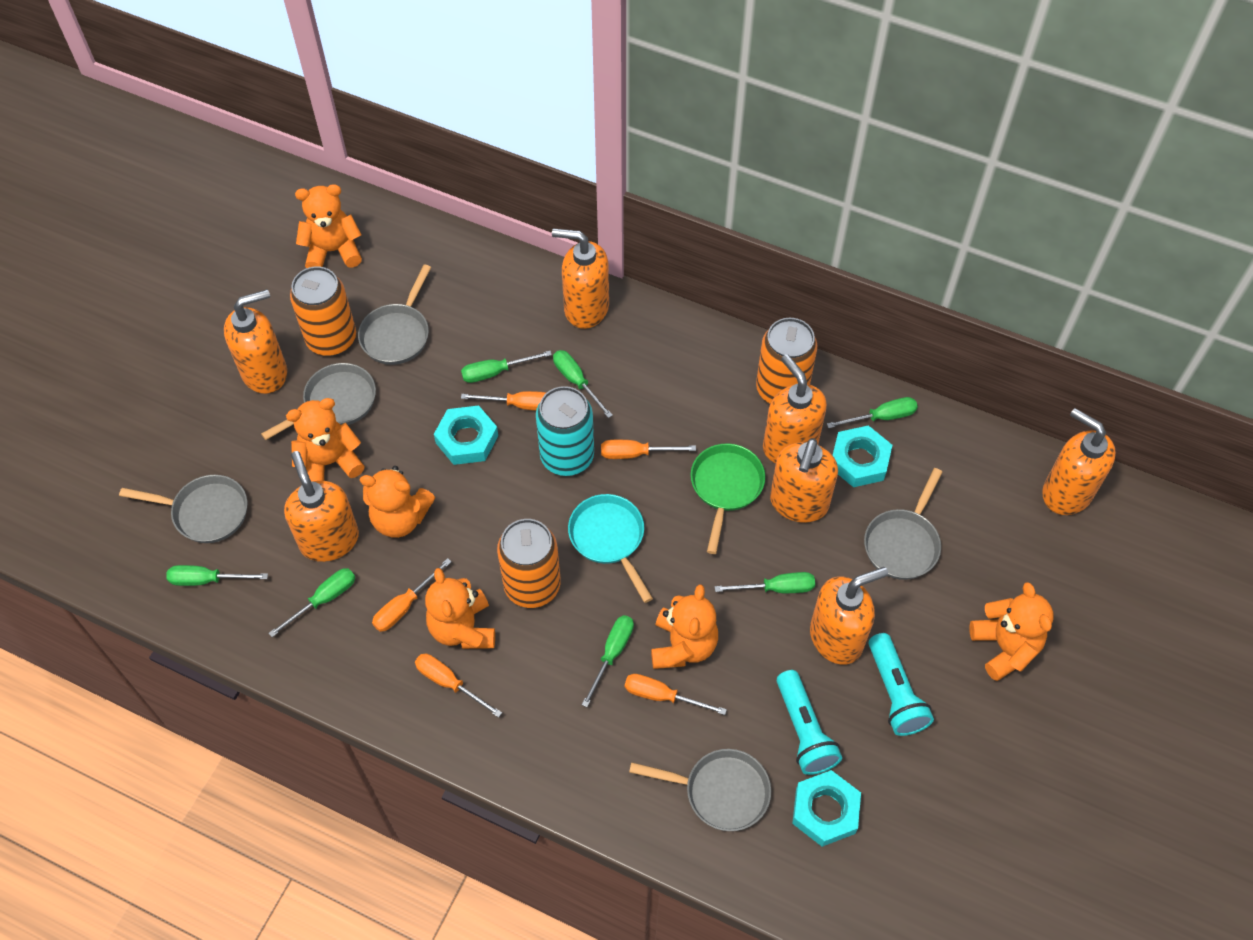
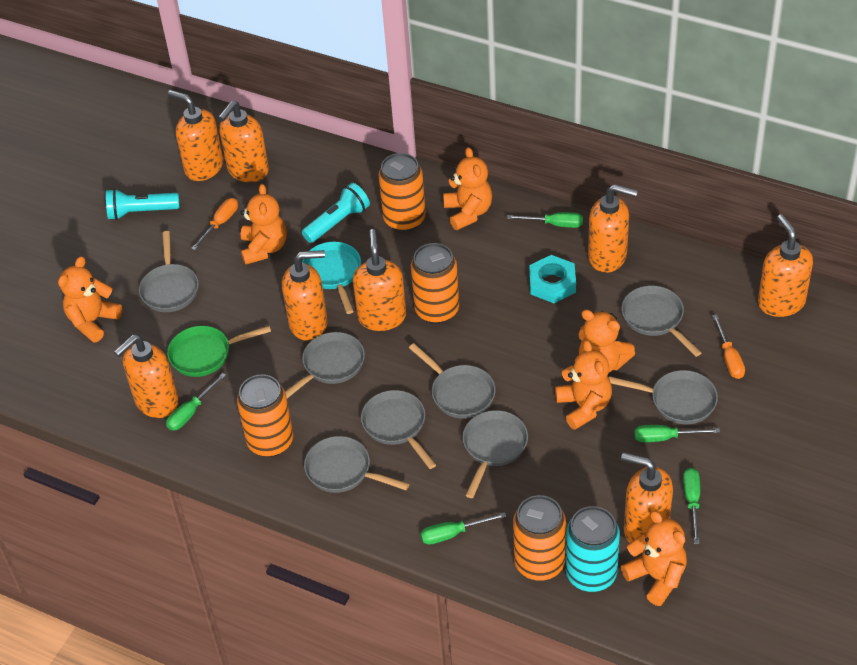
green screwdriver: 7 -> 5
grey pan: 5 -> 8
orange can: 3 -> 4
orange screwdriver: 5 -> 2
orange soap dispenser: 7 -> 8
turquoise nut: 3 -> 1

